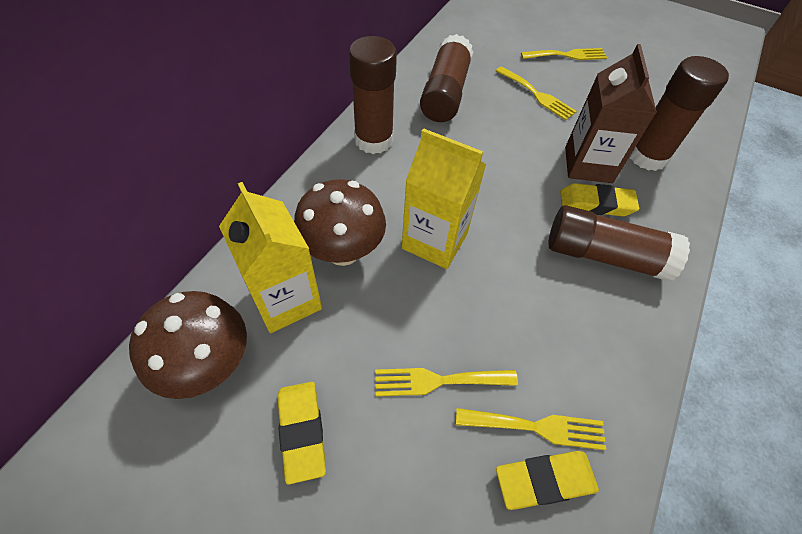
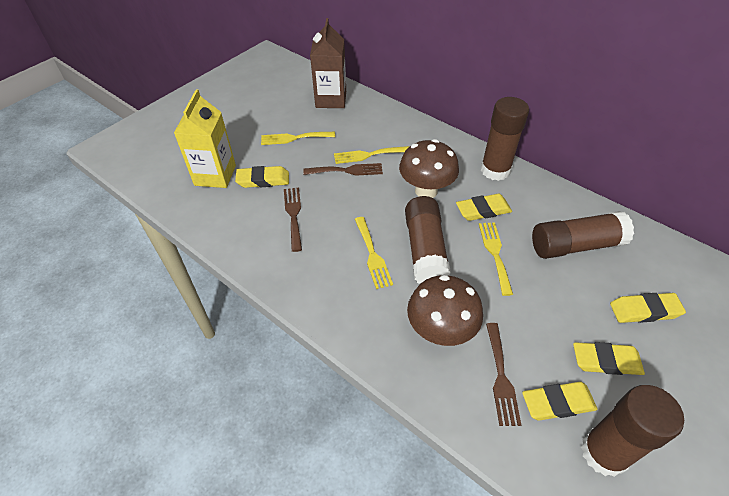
brown fork: 0 -> 3
yellow carton: 2 -> 1
yellow eraser: 3 -> 5

